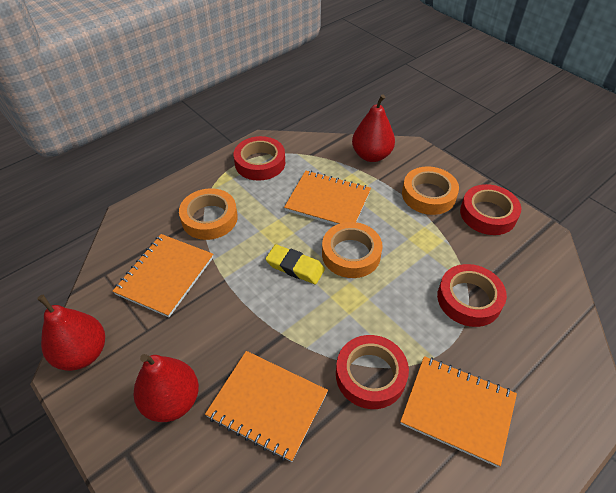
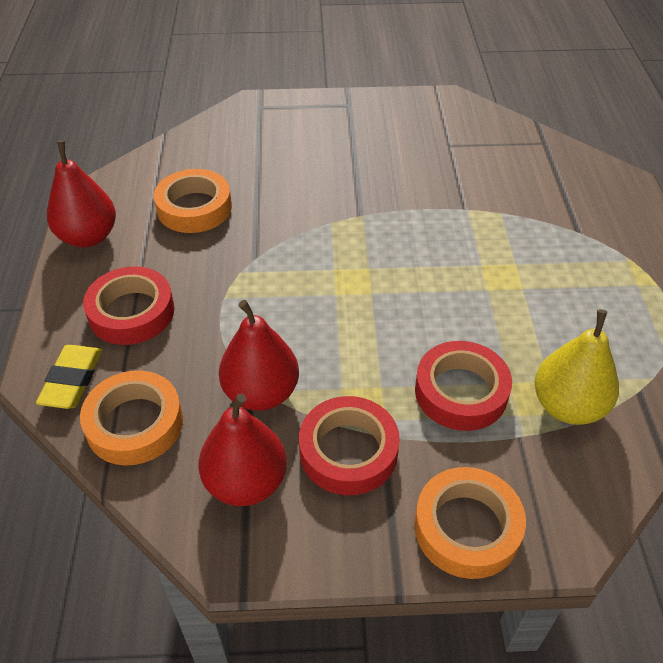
orange notebook: 4 -> 0
red tape: 4 -> 3
yellow pear: 0 -> 1

